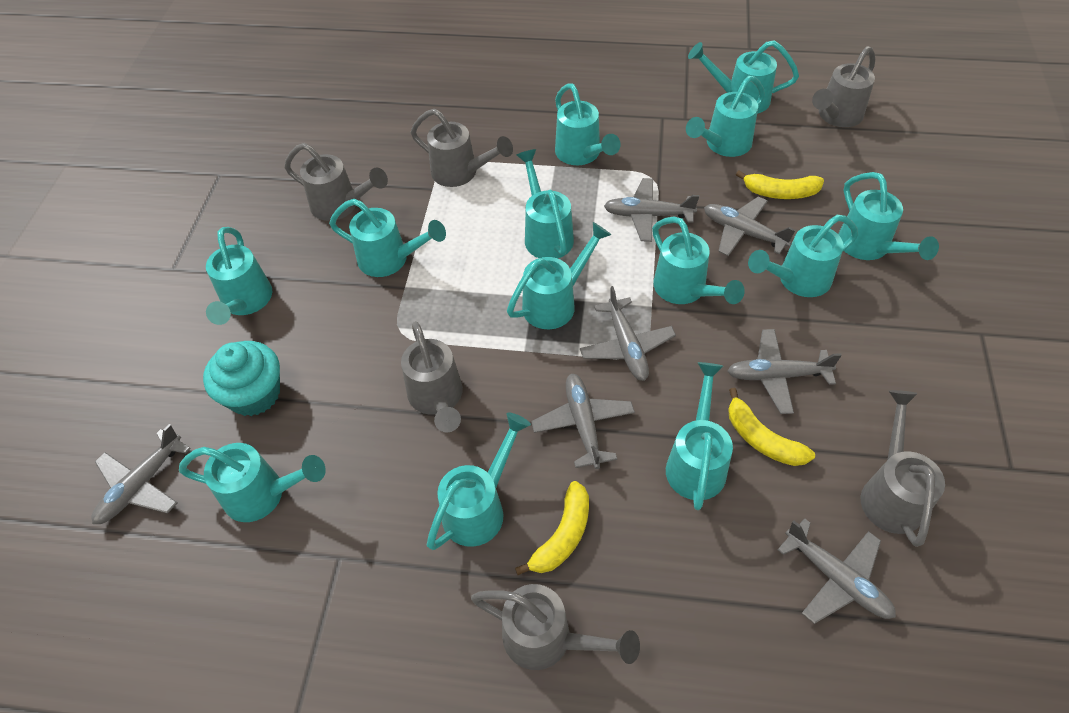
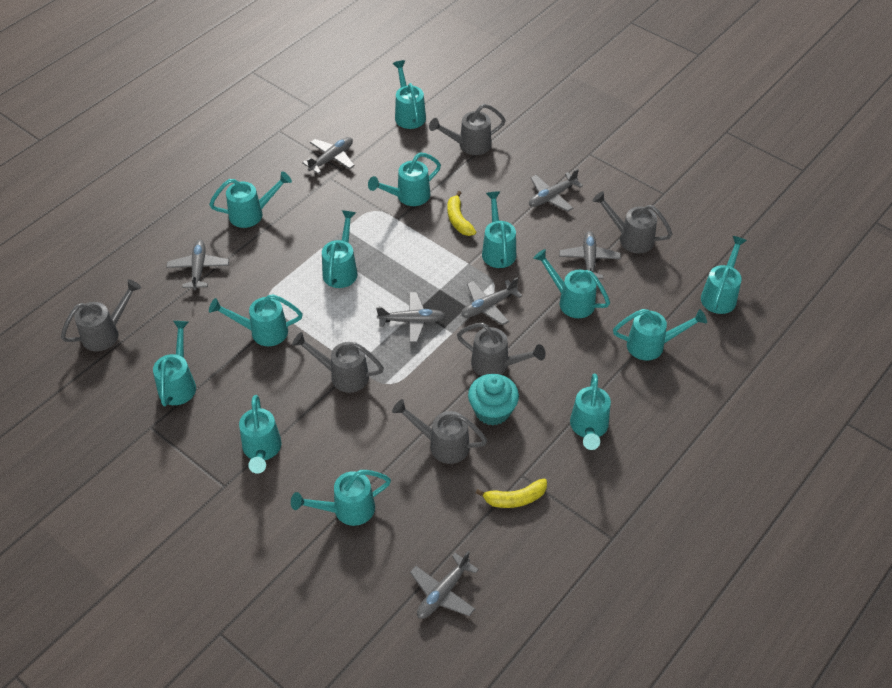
yellow banana: 3 -> 2

